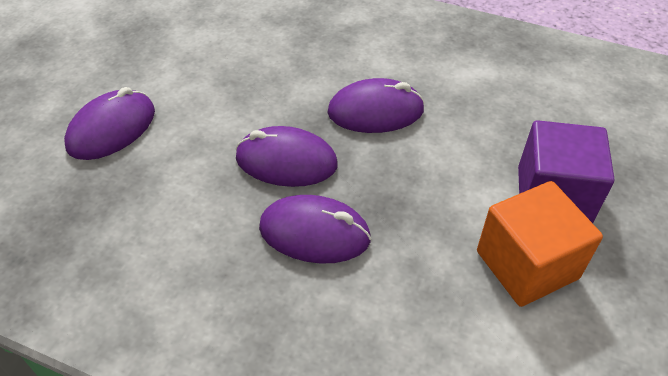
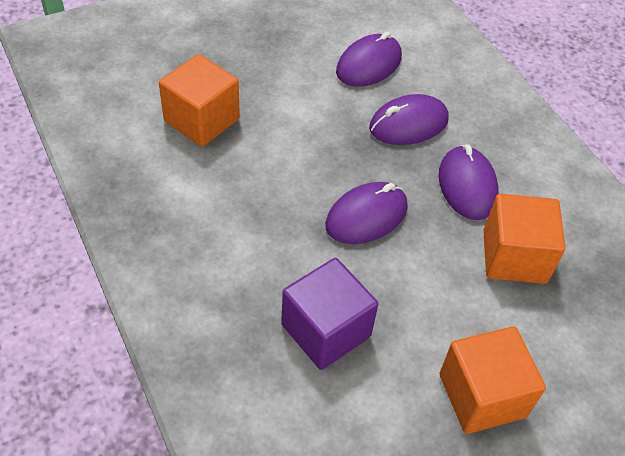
orange cube: 1 -> 3

